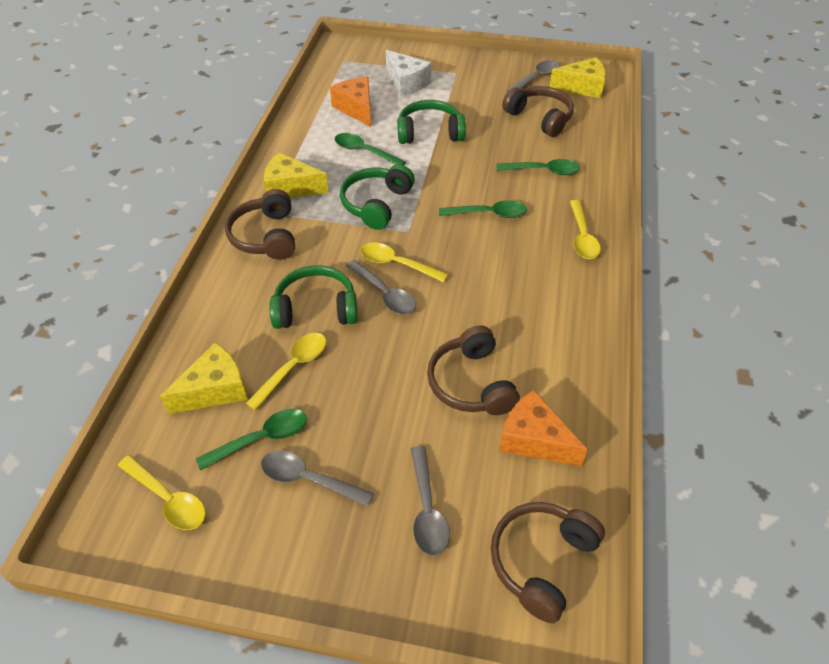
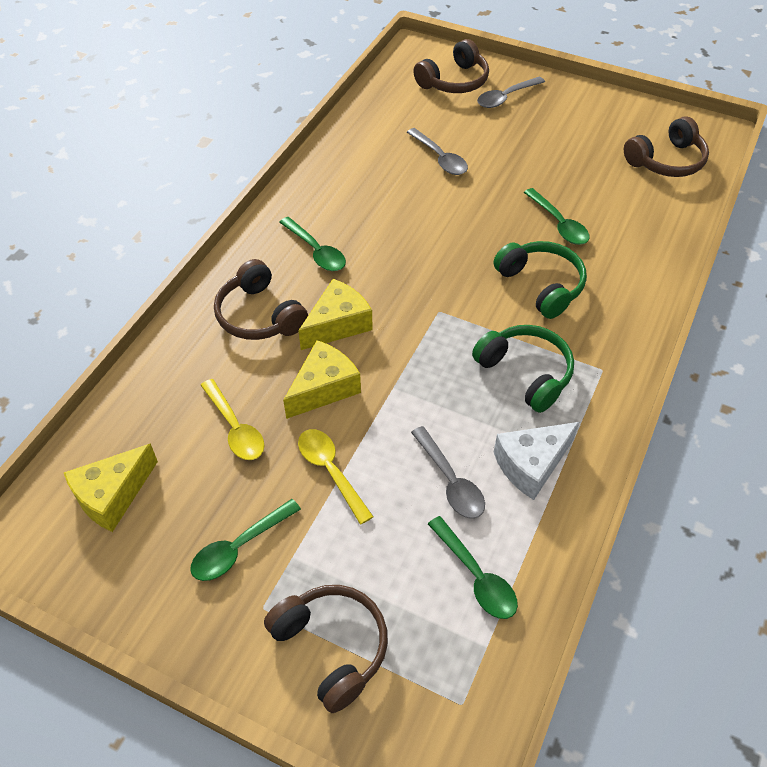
green headphones: 3 -> 2
grey spoon: 4 -> 3
orange cheese: 2 -> 0
yellow spoon: 4 -> 2

